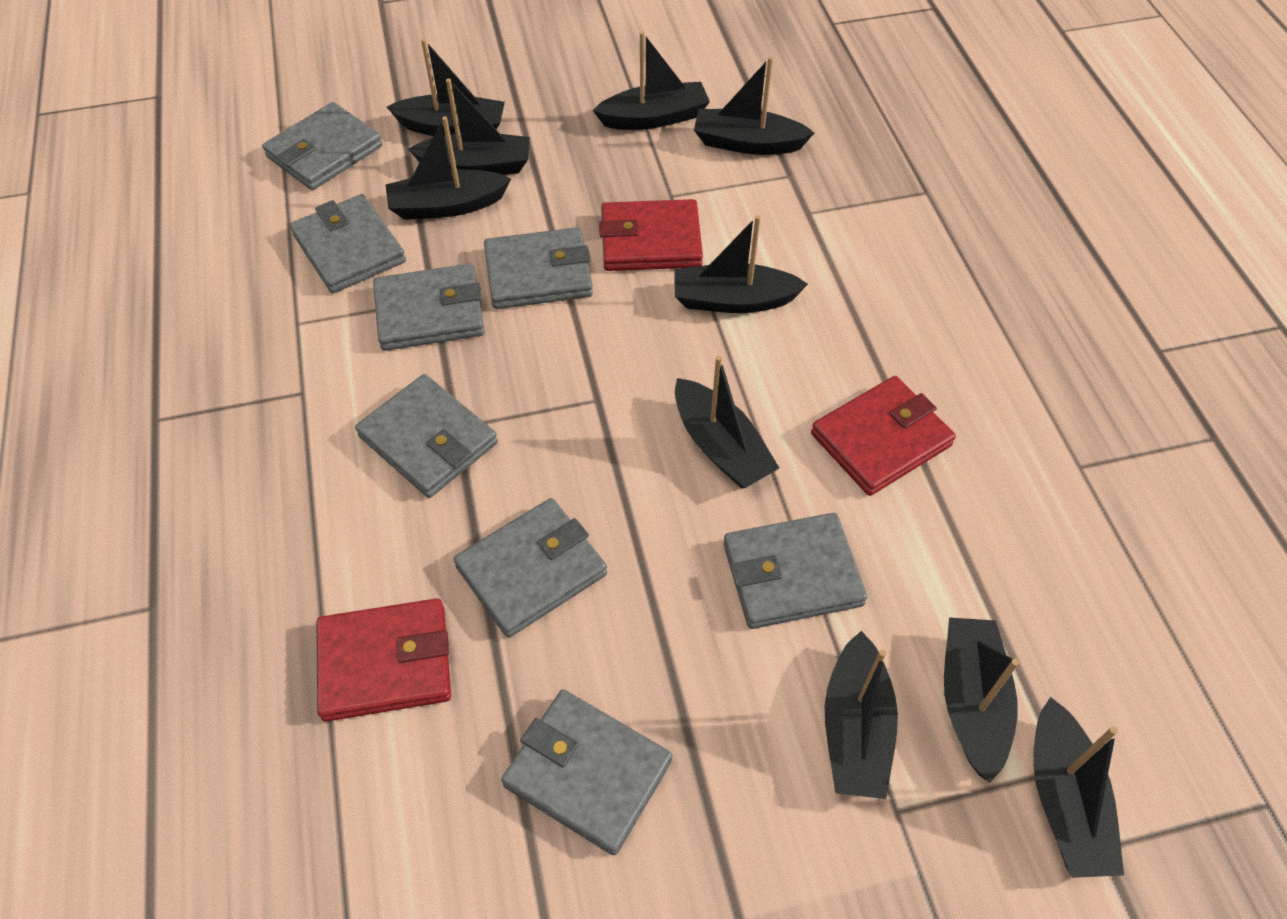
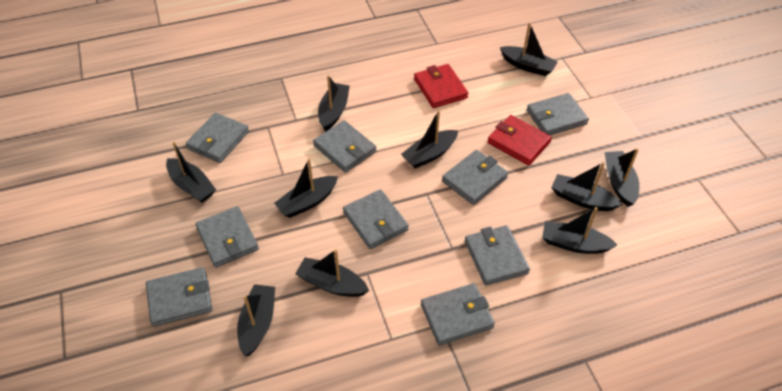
grey wallet: 8 -> 9
red wallet: 3 -> 2

